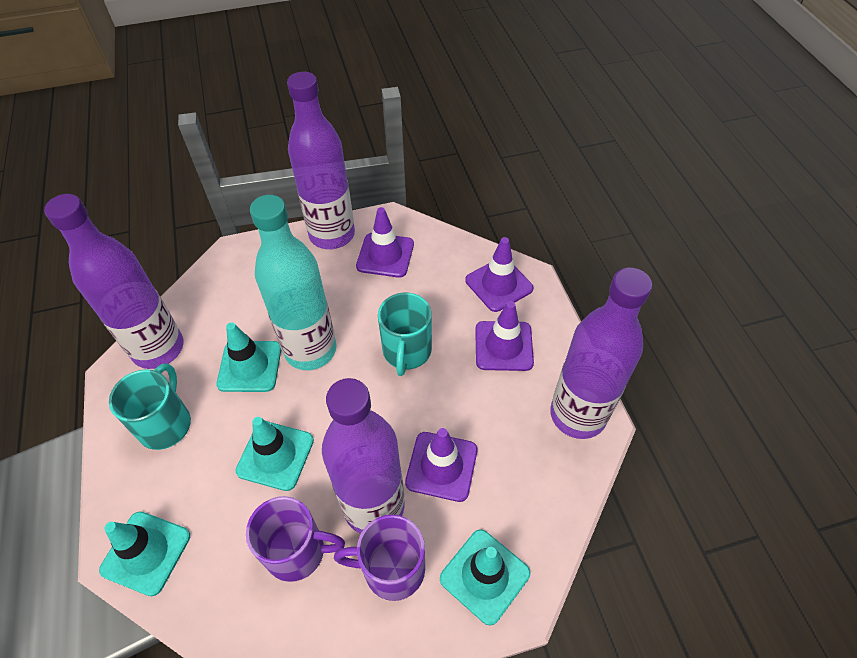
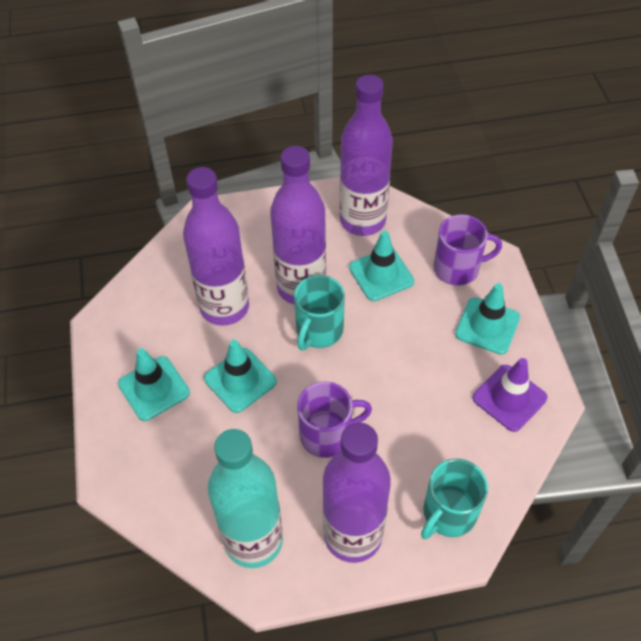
purple traffic cone: 4 -> 1

